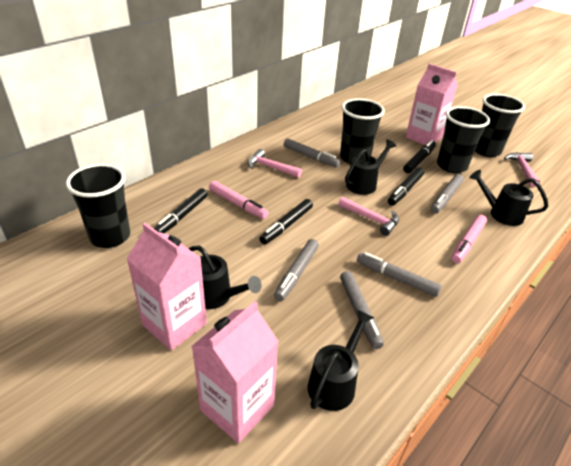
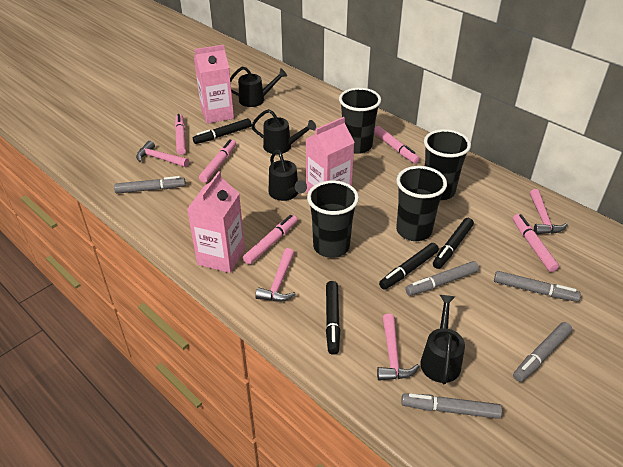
pink hammer: 3 -> 4
pink marker: 2 -> 5

